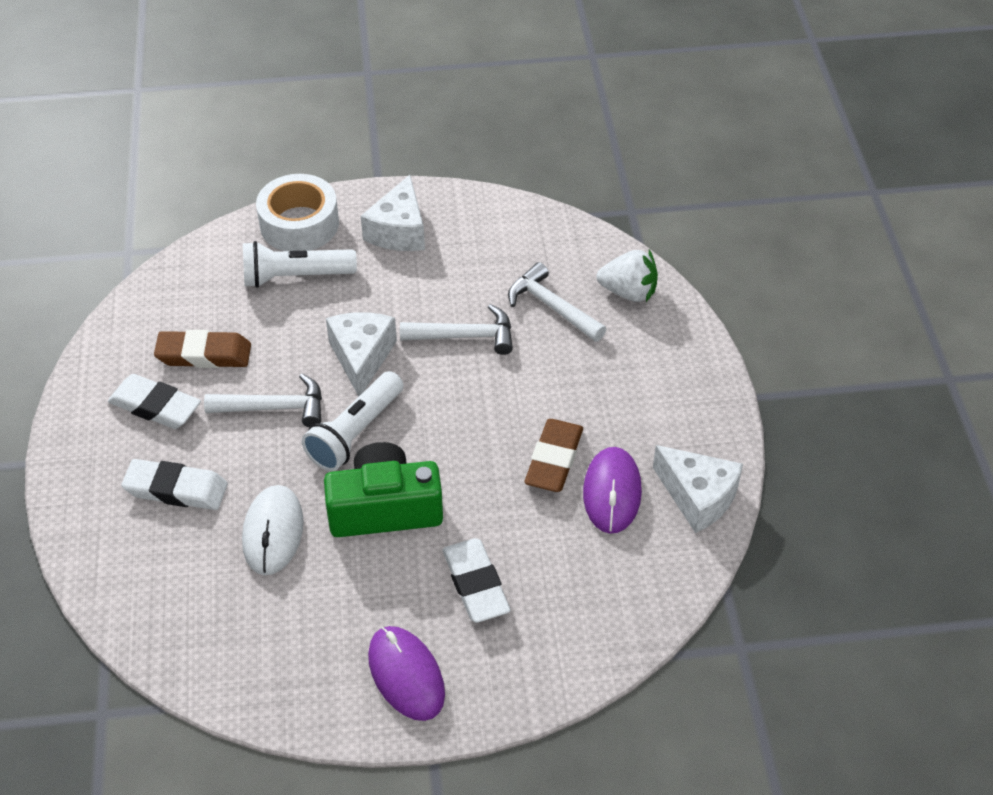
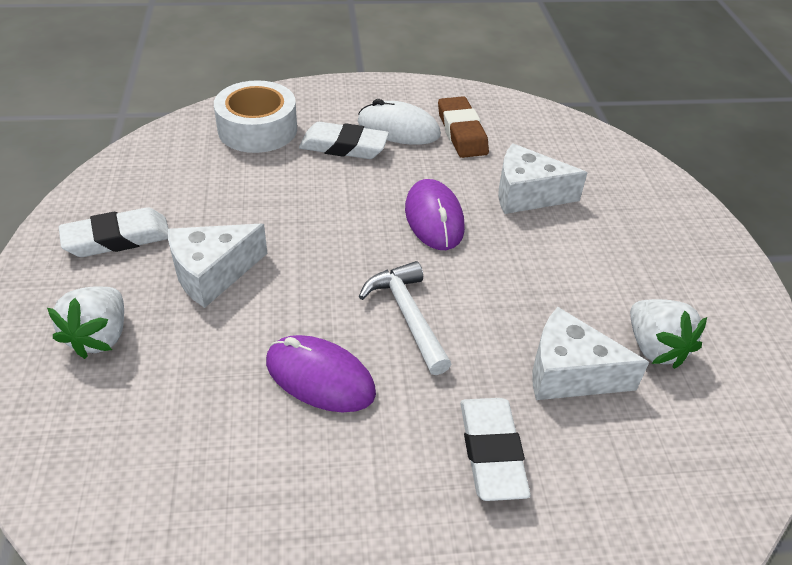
brown eraser: 2 -> 1
green camera: 1 -> 0
white flashlight: 2 -> 0
white hammer: 3 -> 1
white strawberry: 1 -> 2

